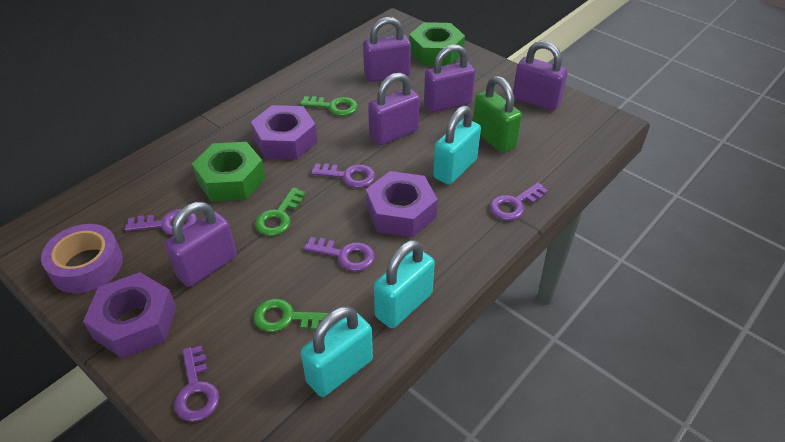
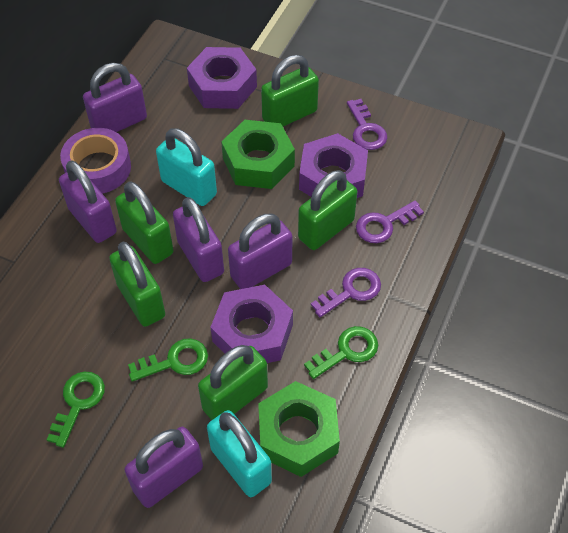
green padlock: 1 -> 5
purple key: 5 -> 3
turquoise padlock: 3 -> 2

